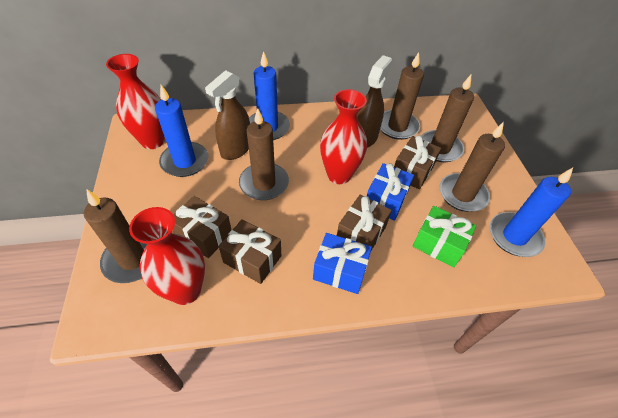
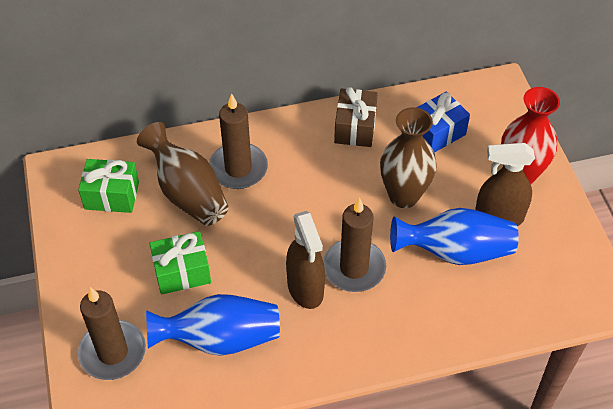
blue candle: 3 -> 0
blue gift: 2 -> 1
blue vase: 0 -> 2
brown candle: 5 -> 3
brown gift: 4 -> 1
brown vase: 0 -> 2
green gift: 1 -> 2
red vase: 3 -> 1

